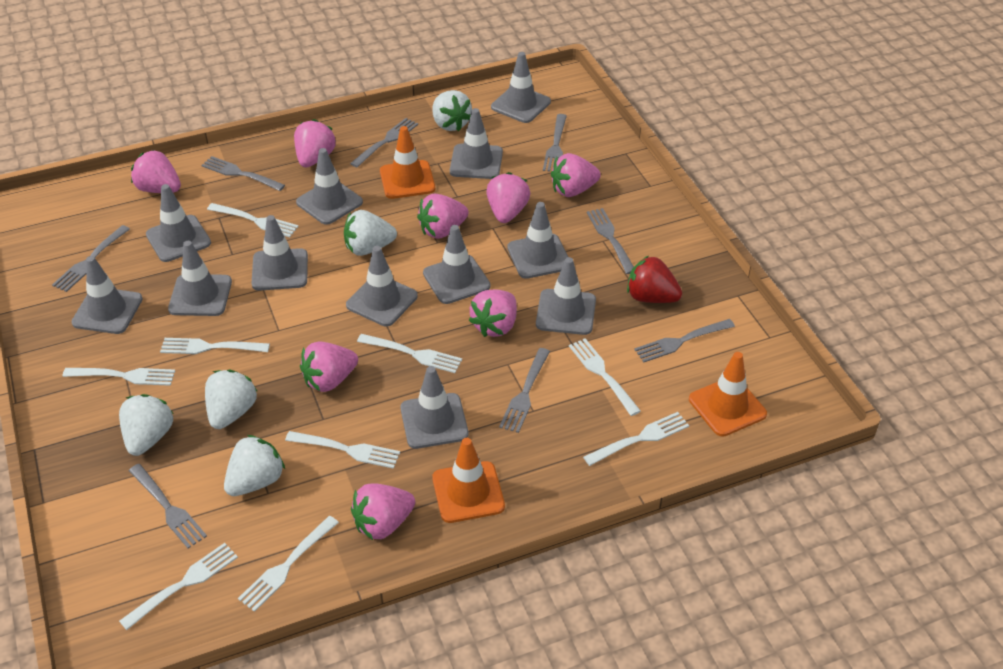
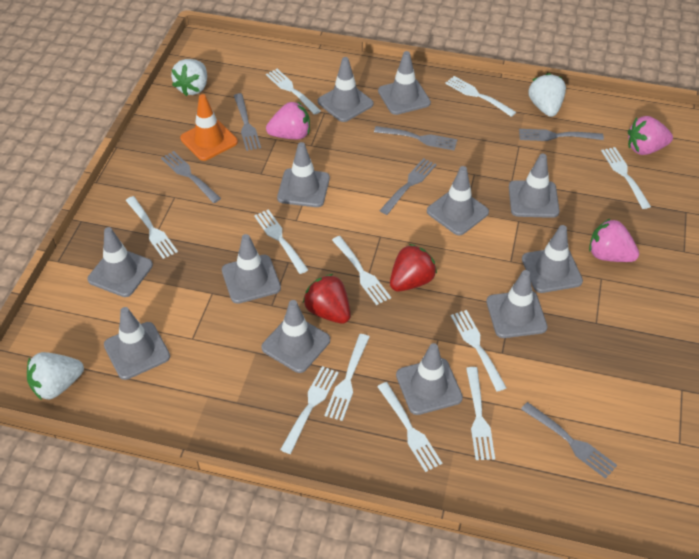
grey fork: 8 -> 6
orange traffic cone: 3 -> 1
pink strawberry: 8 -> 3
red strawberry: 1 -> 2
white fork: 9 -> 11
white strawberry: 5 -> 3

